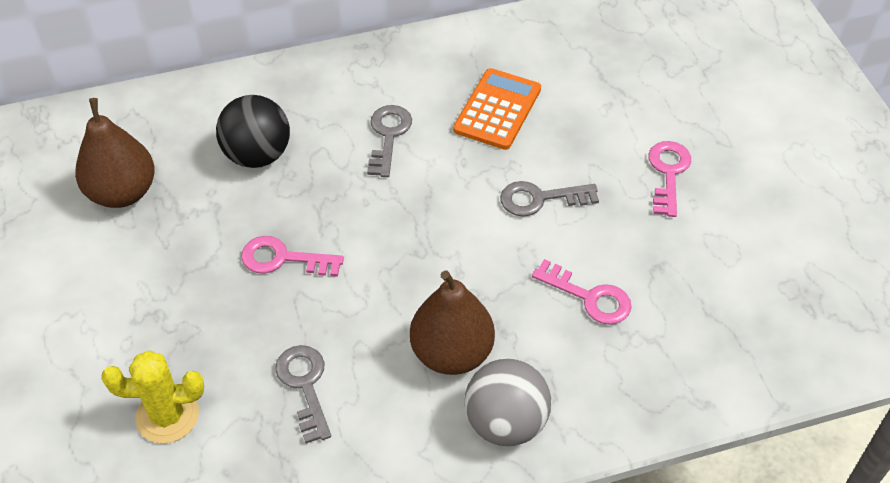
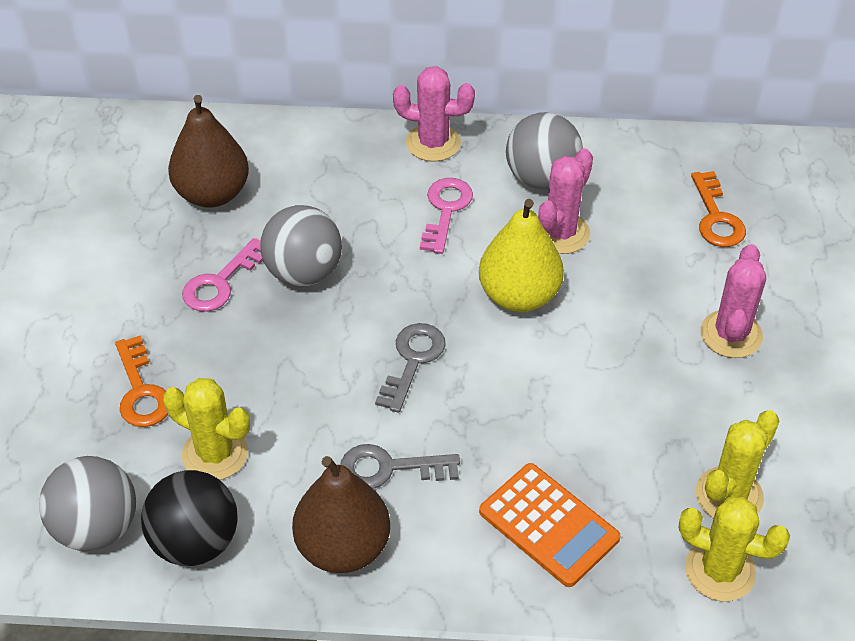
grey ball: 1 -> 3
grey key: 3 -> 2
orange key: 0 -> 2
pink cactus: 0 -> 3
pink key: 3 -> 2
yellow cactus: 1 -> 3
yellow pear: 0 -> 1

